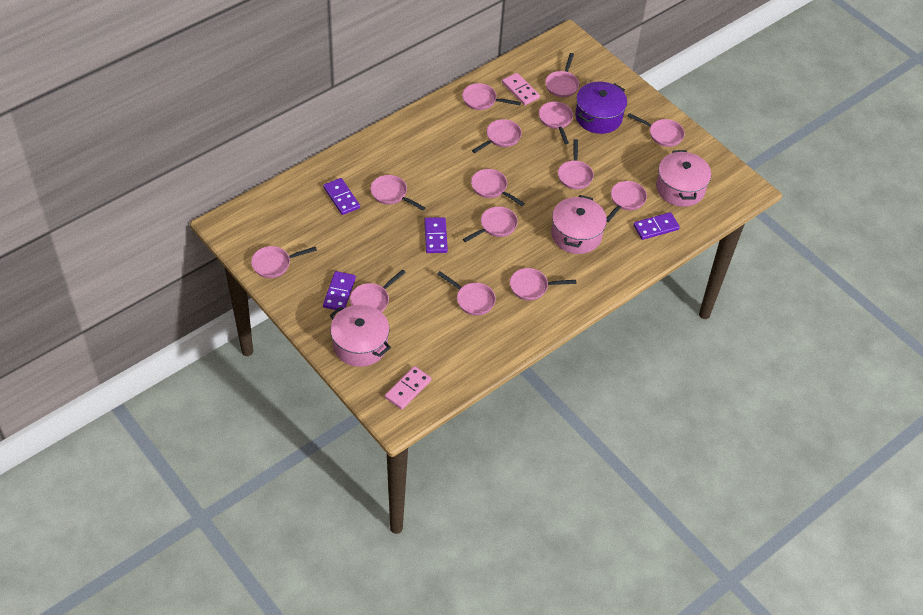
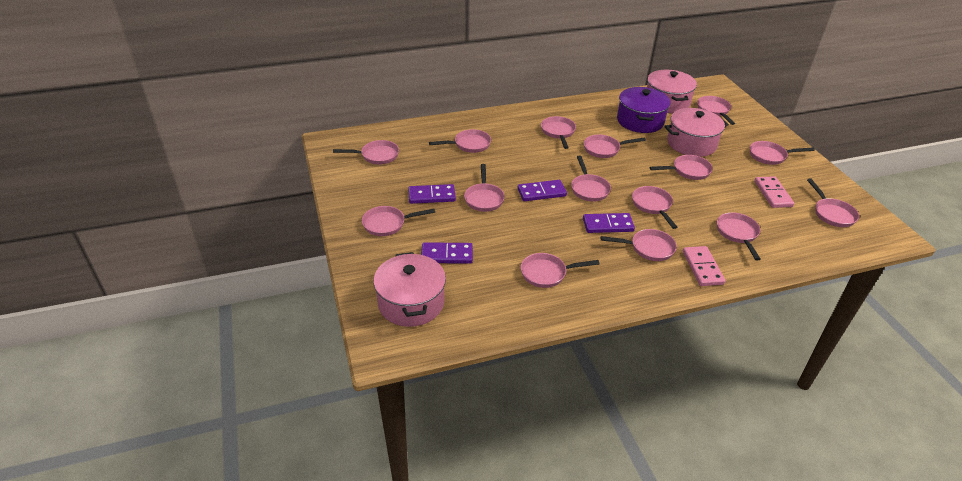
pink pan: 14 -> 15

